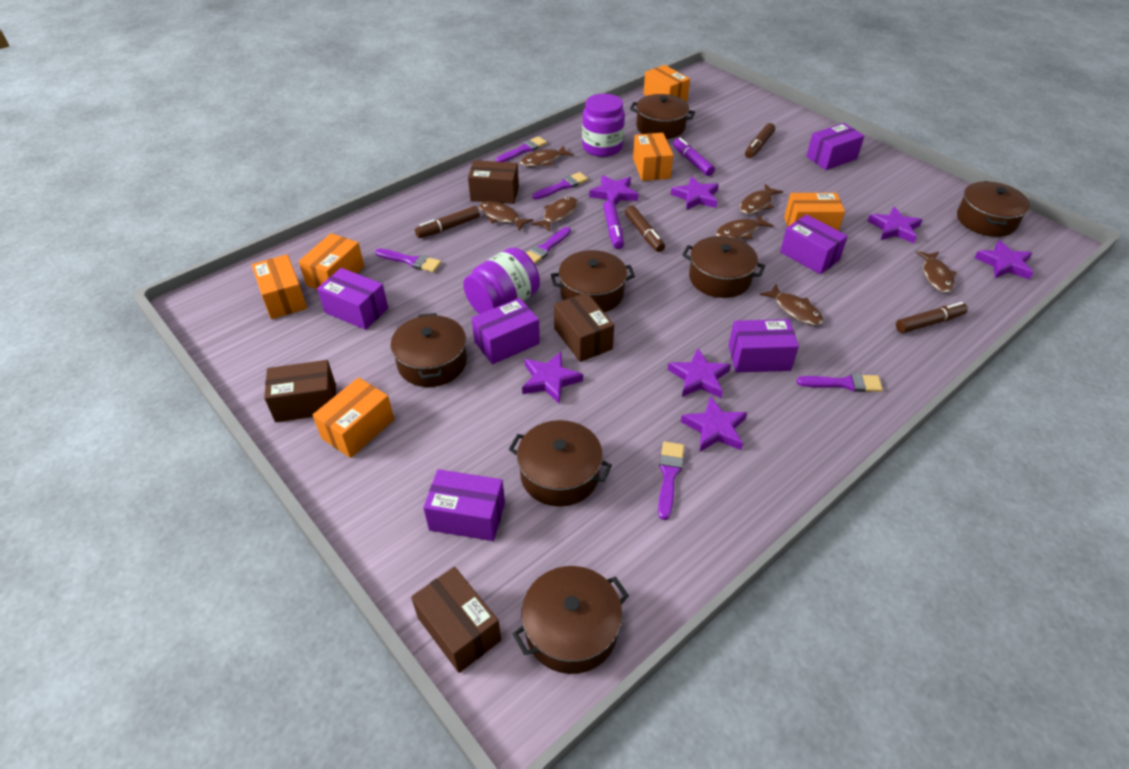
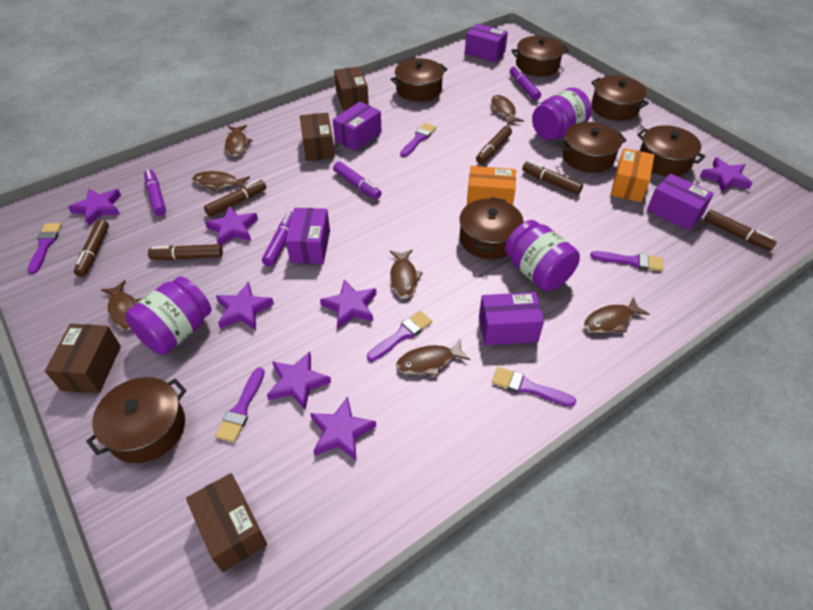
brown marker: 4 -> 6
orange box: 6 -> 2
purple box: 6 -> 5
purple jar: 2 -> 3
purple marker: 2 -> 4

